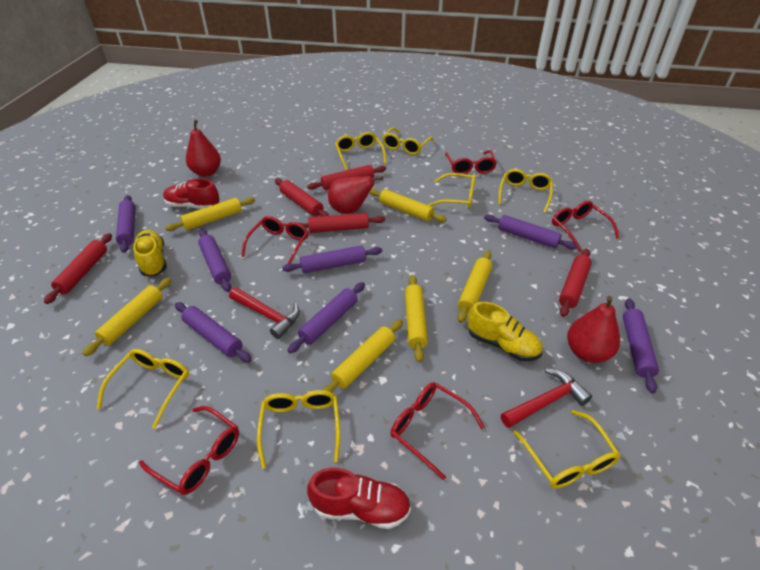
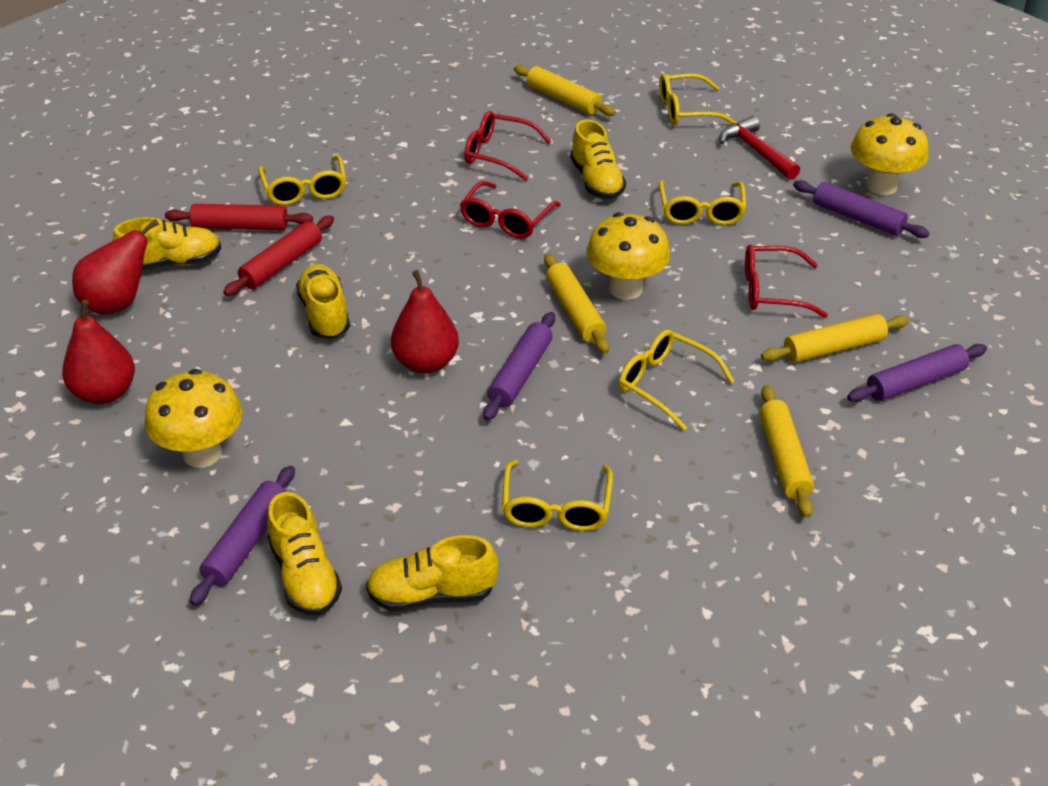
purple rolling pin: 7 -> 4
red glasses: 5 -> 3
red hammer: 2 -> 1
red rolling pin: 5 -> 2
red shoe: 2 -> 0
yellow glasses: 7 -> 5
yellow mushroom: 0 -> 3
yellow rolling pin: 6 -> 4
yellow shoe: 2 -> 5

